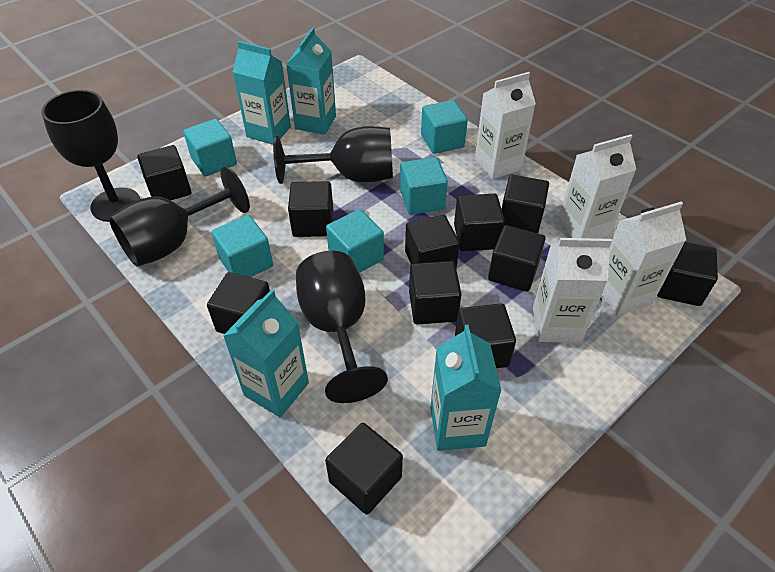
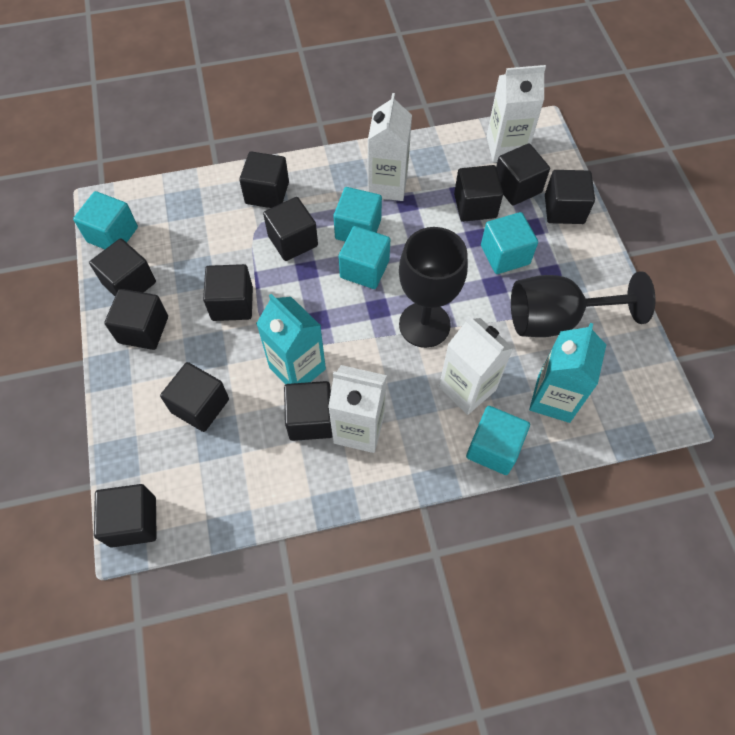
black goblet: 4 -> 2
turquoise carton: 4 -> 2

